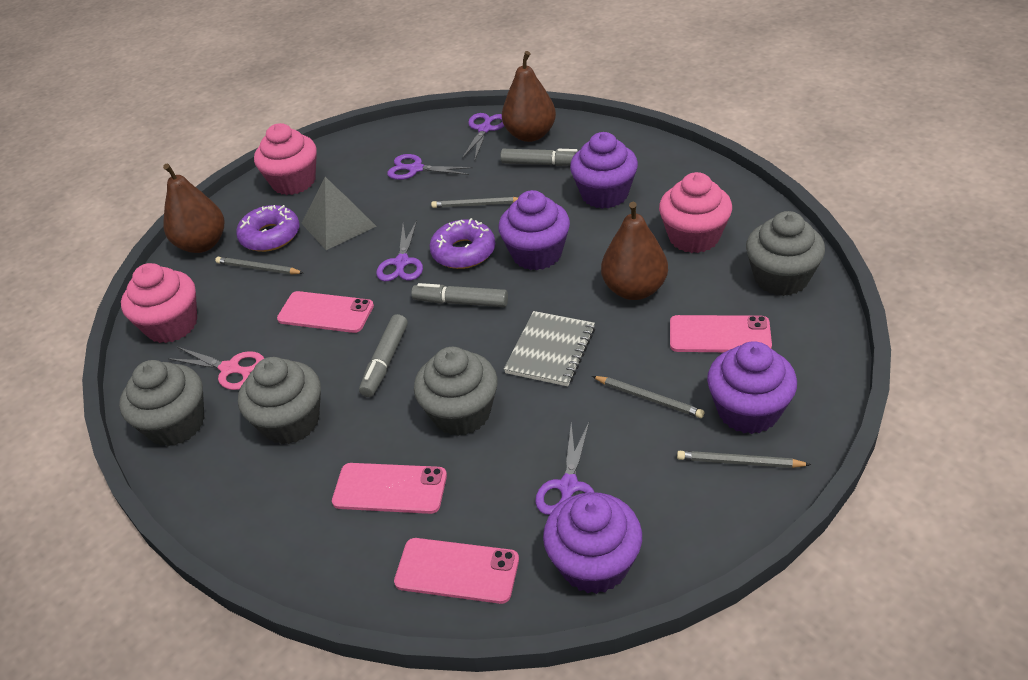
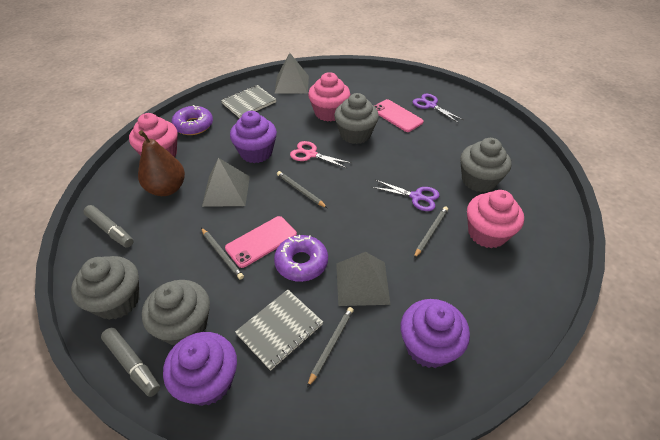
brown pear: 3 -> 1
grey marker: 3 -> 2
grey notebook: 1 -> 2
grey pyramid: 1 -> 3
pink phone: 4 -> 2
purple cupcake: 4 -> 3
purple scissors: 4 -> 2

